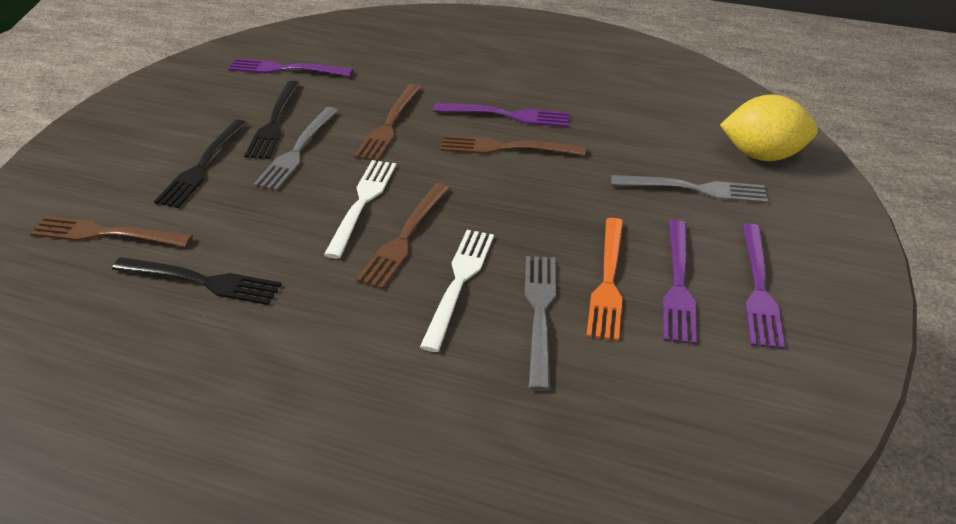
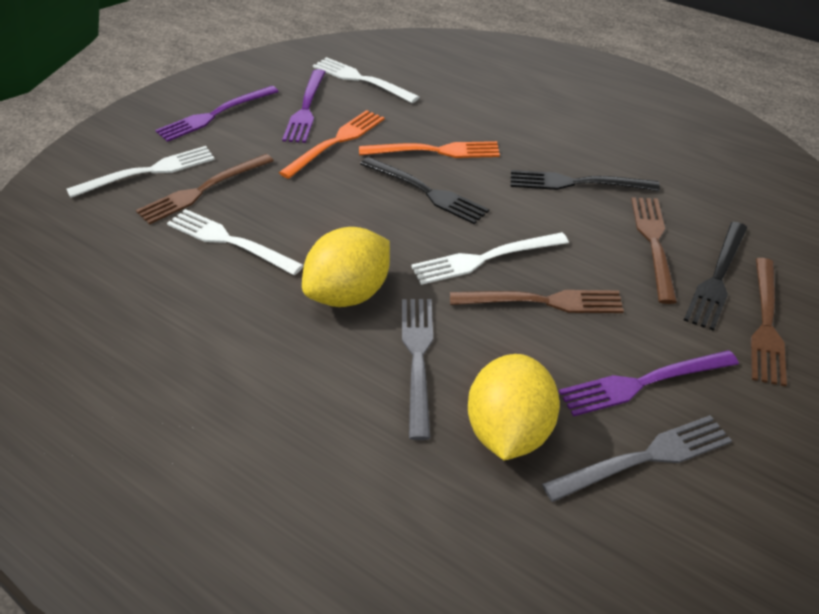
grey fork: 3 -> 2
orange fork: 1 -> 2
purple fork: 4 -> 3
white fork: 2 -> 4
yellow lemon: 1 -> 2

